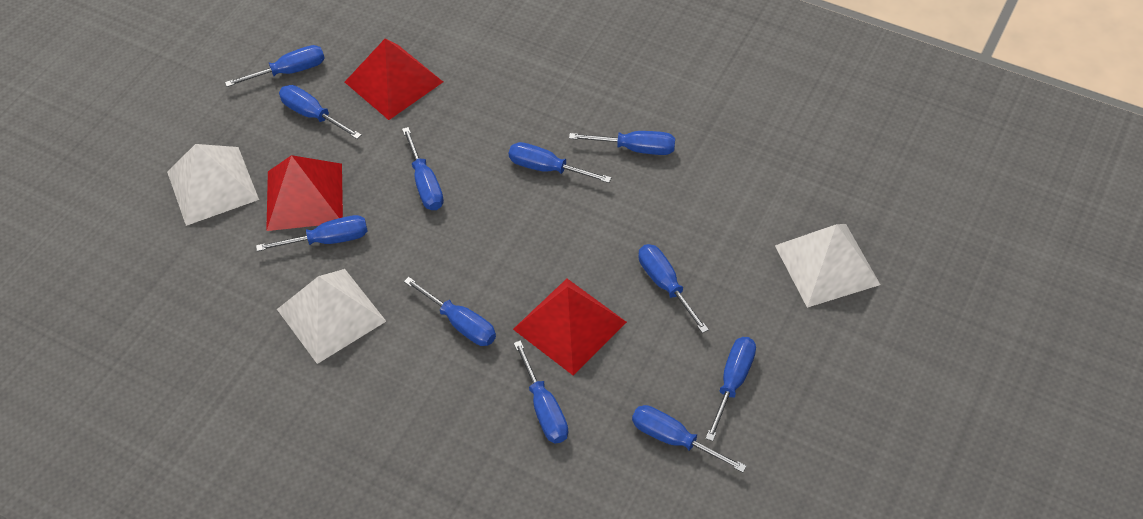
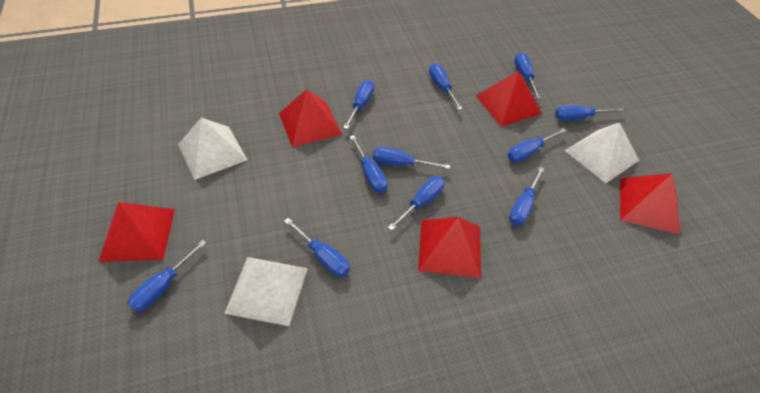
red pyramid: 3 -> 5

